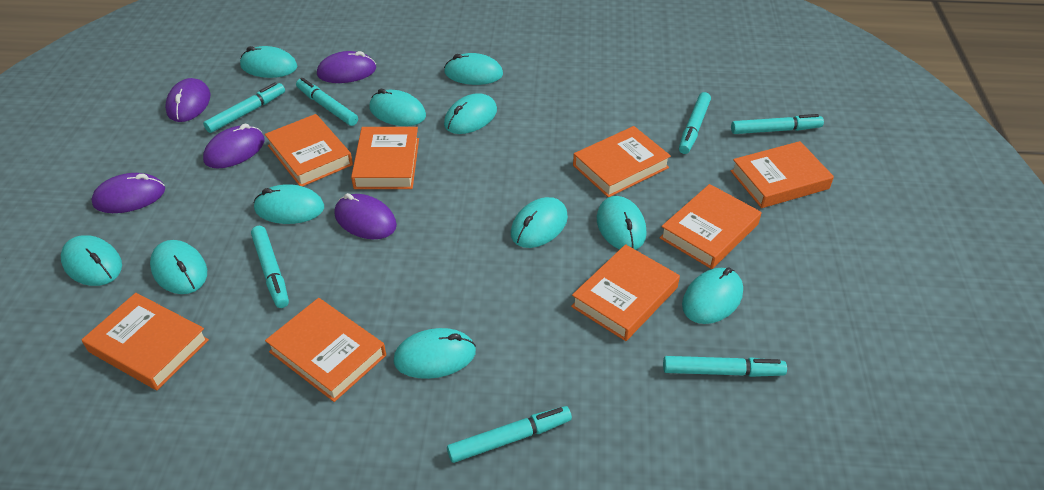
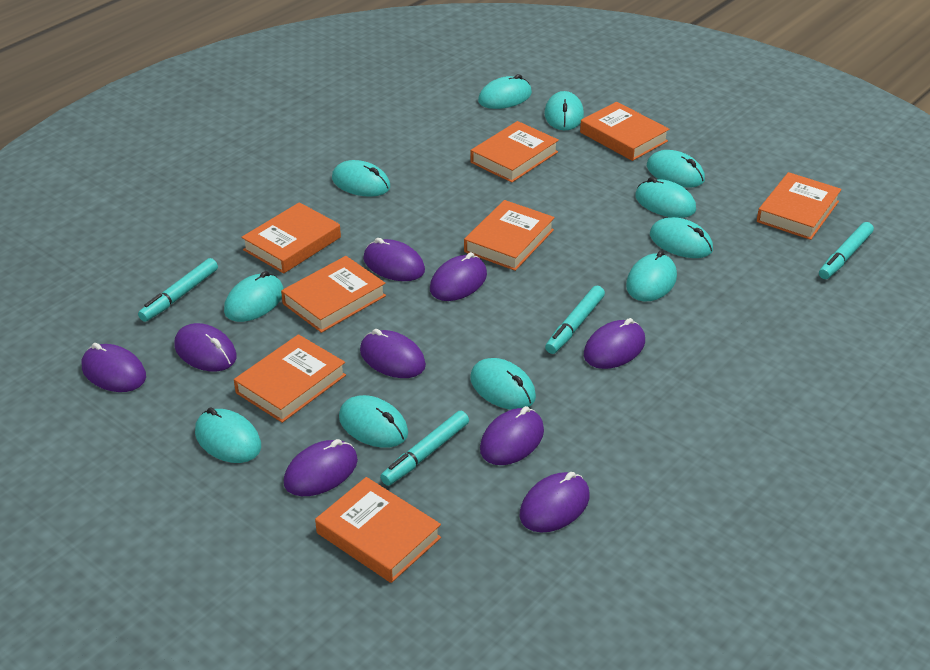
purple mouse: 5 -> 9
turquoise marker: 7 -> 4

